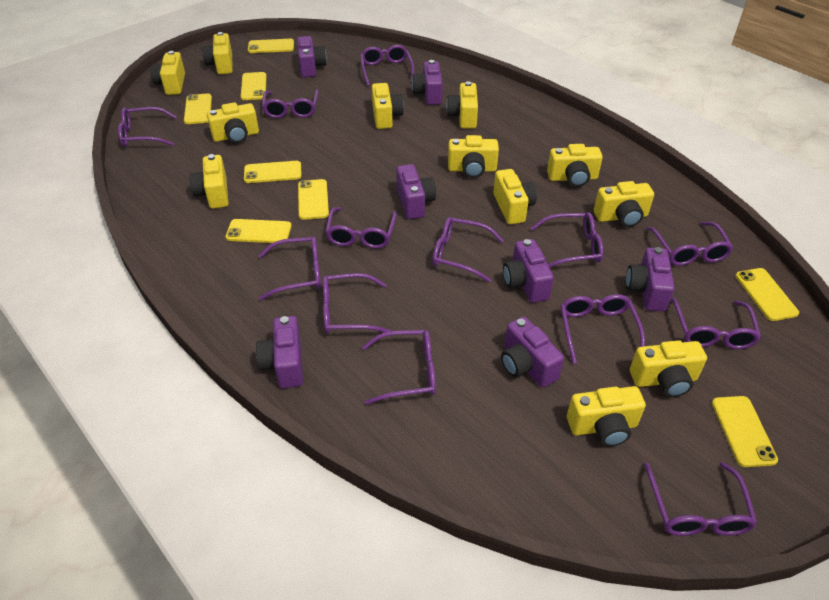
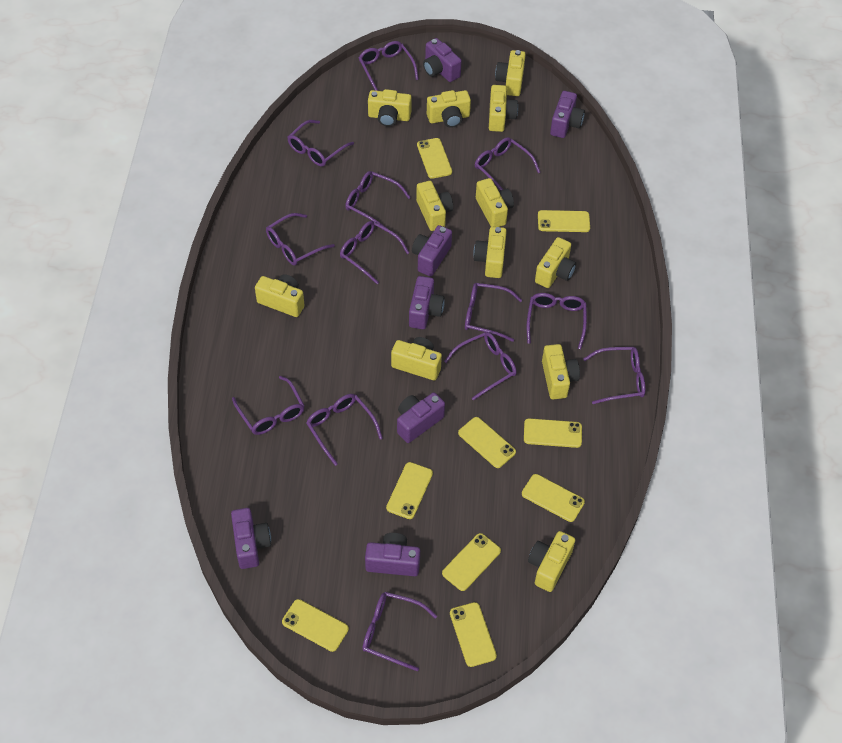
yellow phone: 8 -> 9

